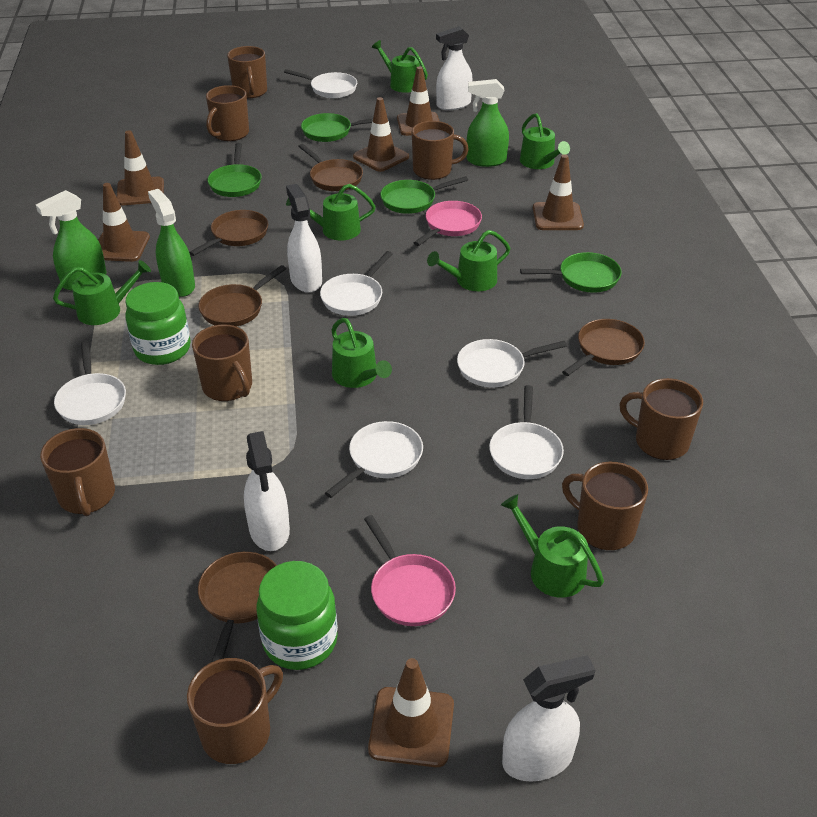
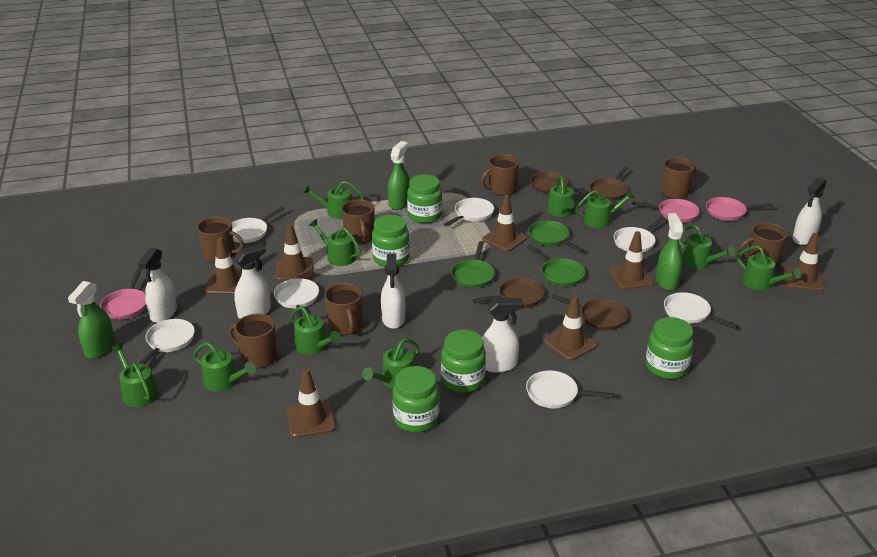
brown mug: 8 -> 7
brown pan: 5 -> 4
brown traffic cone: 6 -> 7
green jar: 2 -> 5
green pan: 4 -> 3
green watering can: 7 -> 10
pink pan: 2 -> 3
white pan: 6 -> 7
white spray bottle: 4 -> 5

